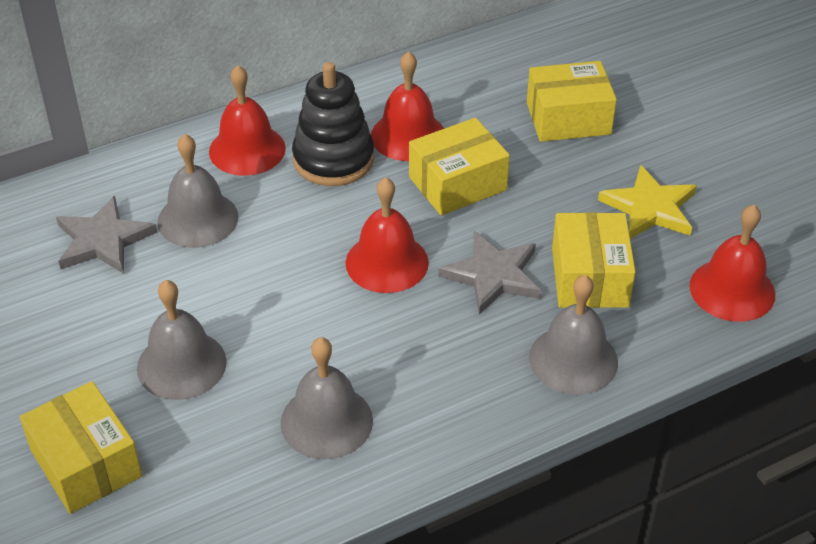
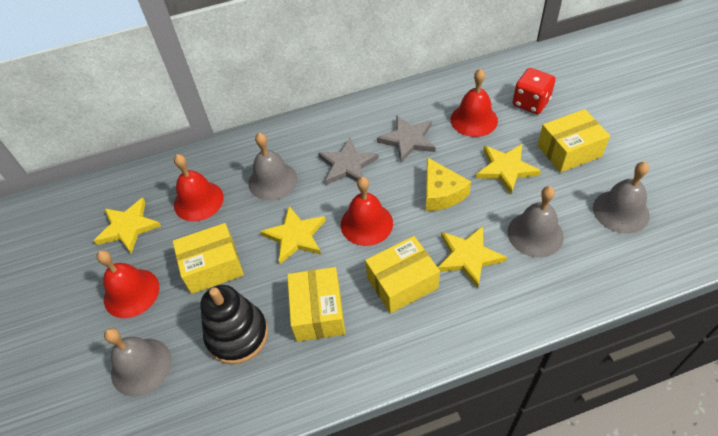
red dice: 0 -> 1
yellow cheese: 0 -> 1
yellow star: 1 -> 4

